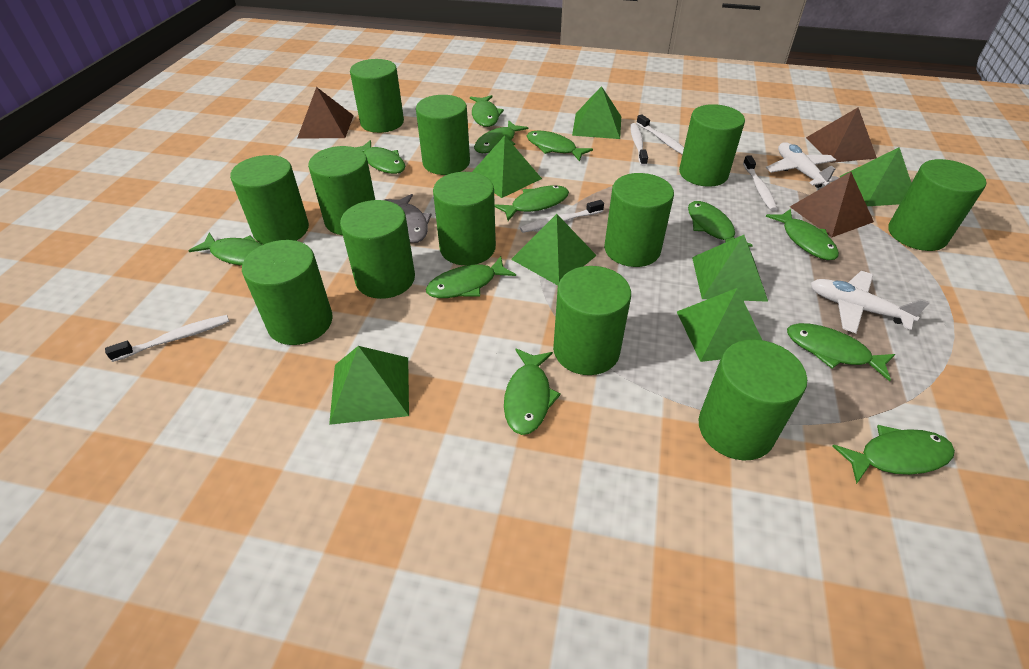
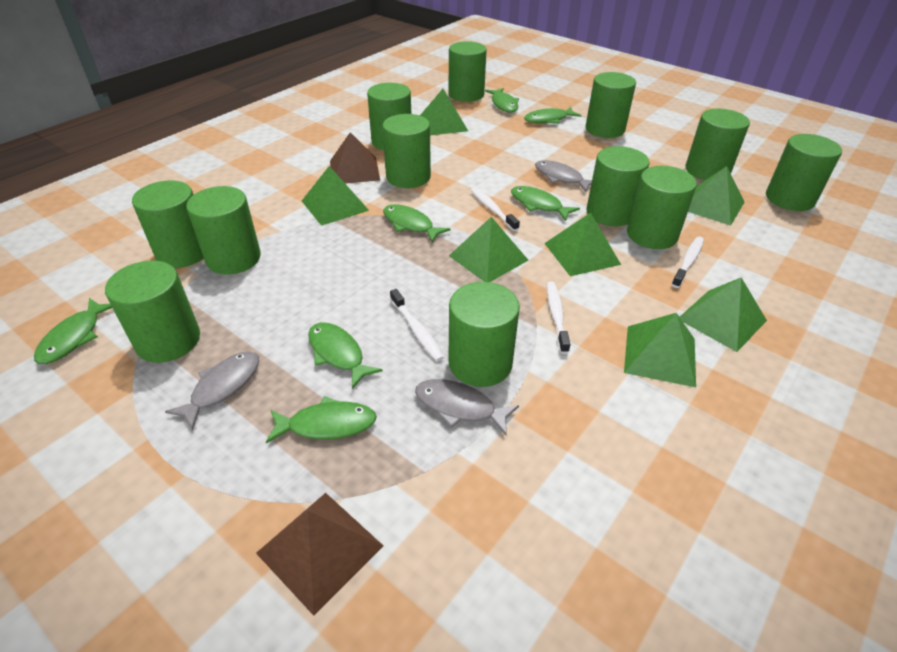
brown pyramid: 3 -> 2
green fish: 12 -> 7
grey fish: 1 -> 3
white plane: 2 -> 0
white toothbrush: 5 -> 4

